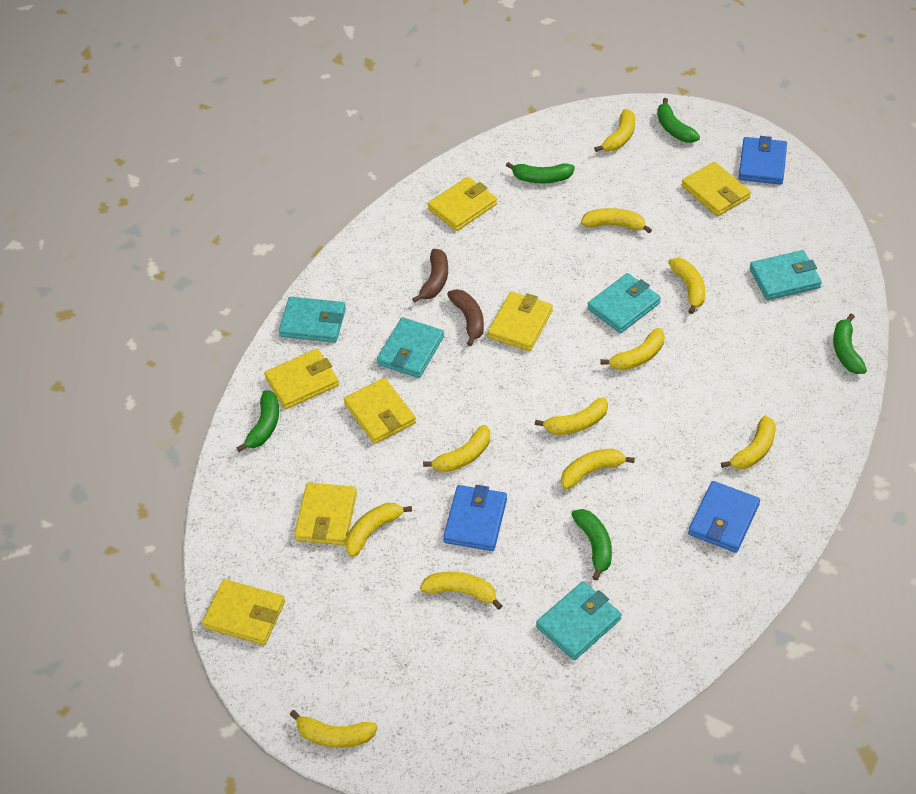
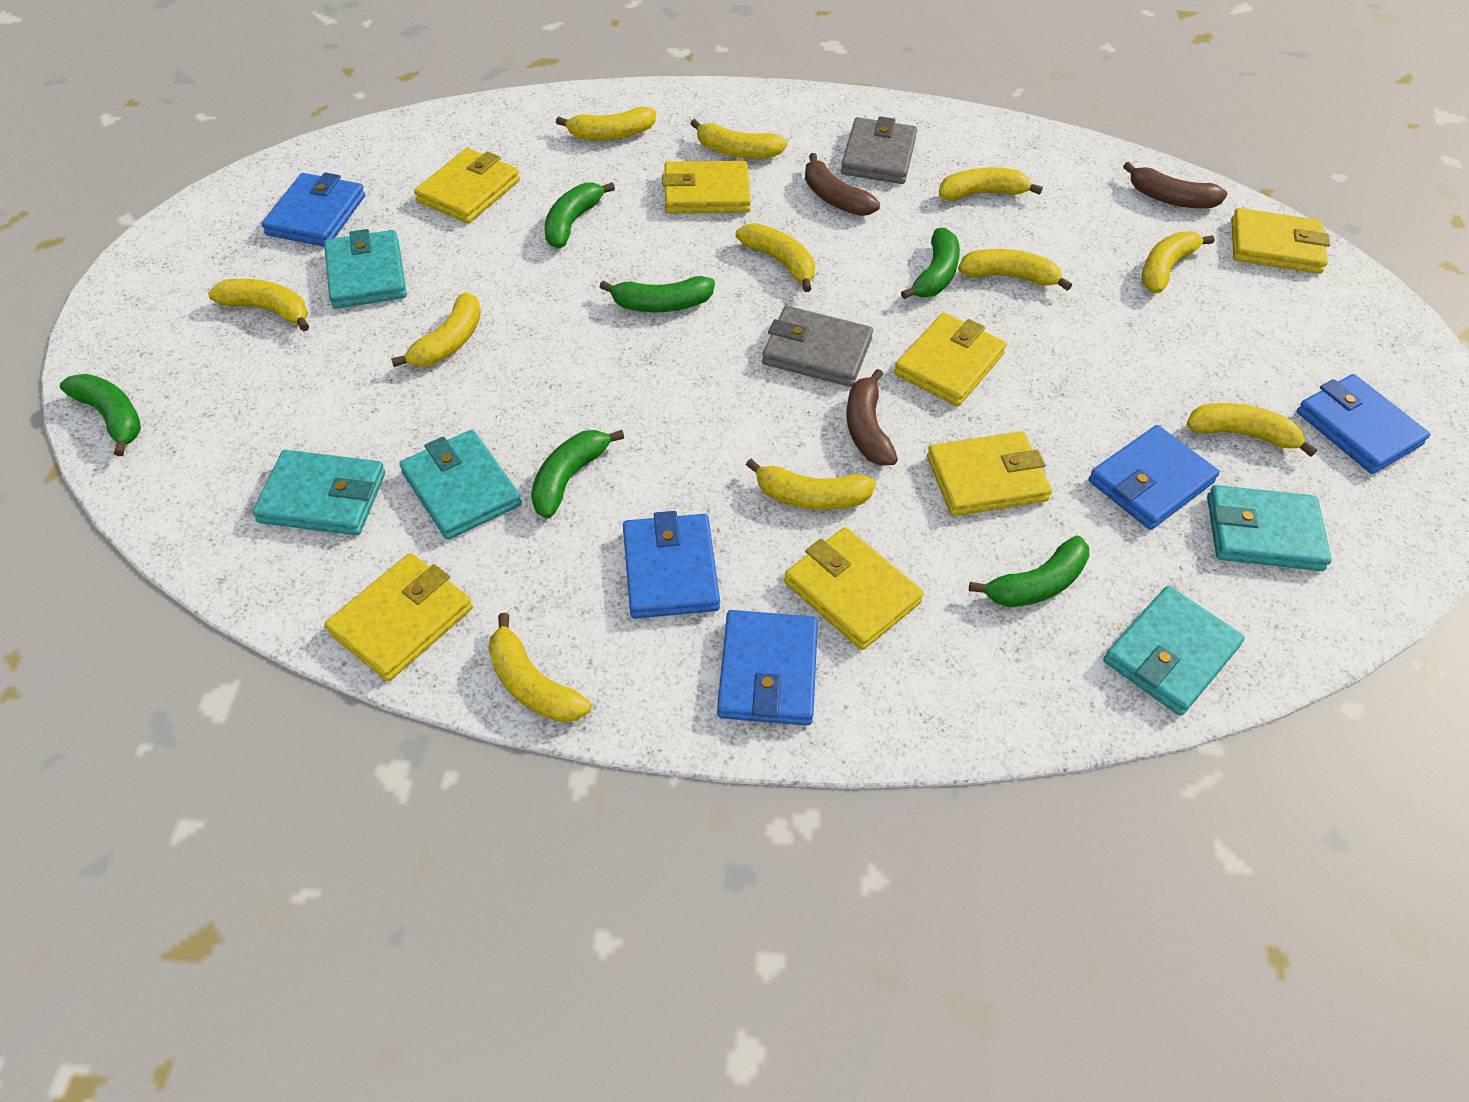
blue wallet: 3 -> 5
brown banana: 2 -> 3
green banana: 5 -> 6
grey wallet: 0 -> 2

